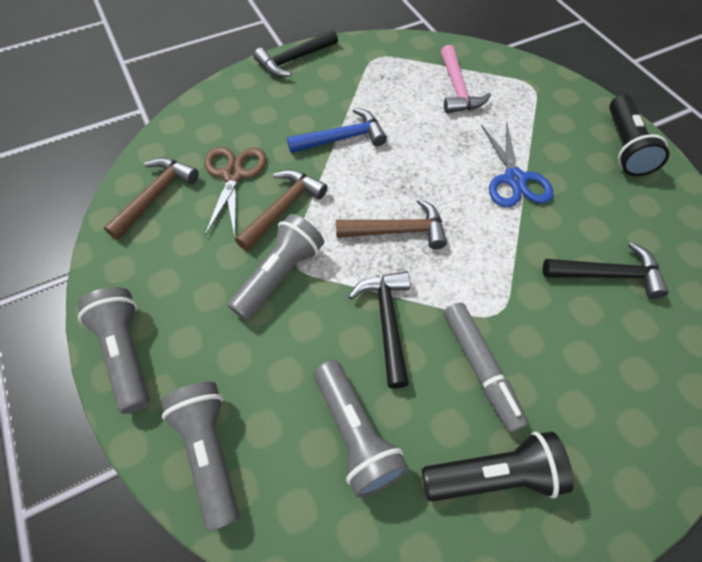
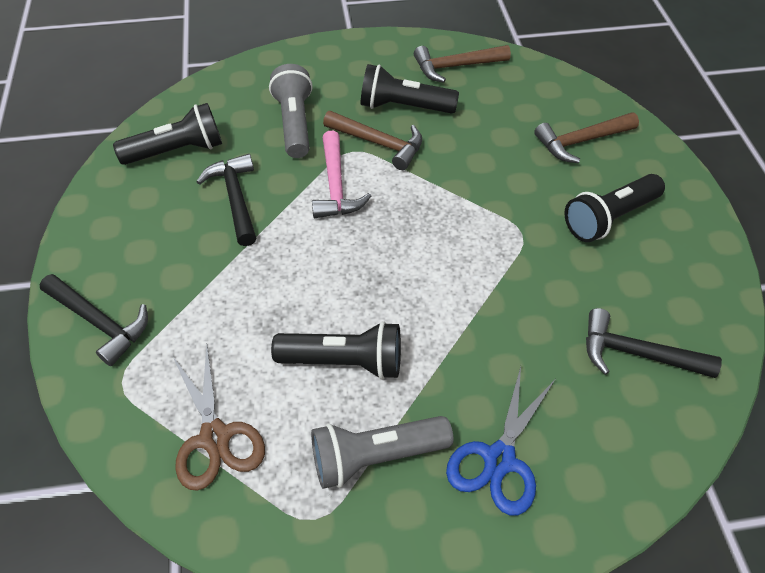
black flashlight: 2 -> 4
blue hammer: 1 -> 0
grey flashlight: 4 -> 2
grey marker: 1 -> 0

